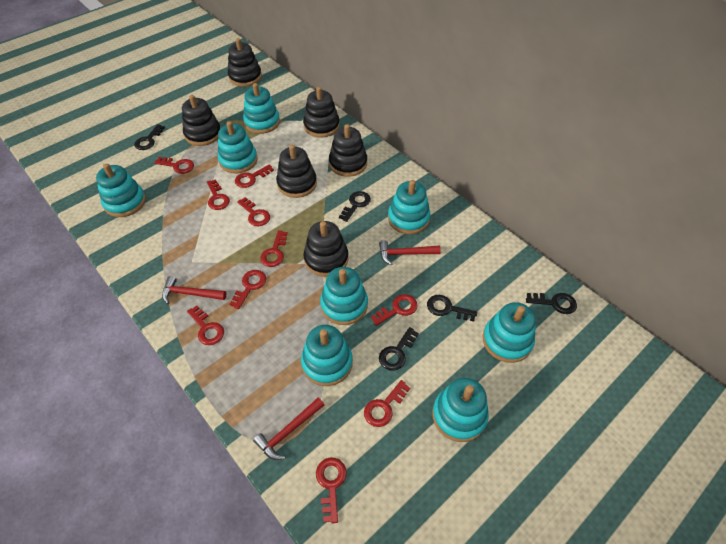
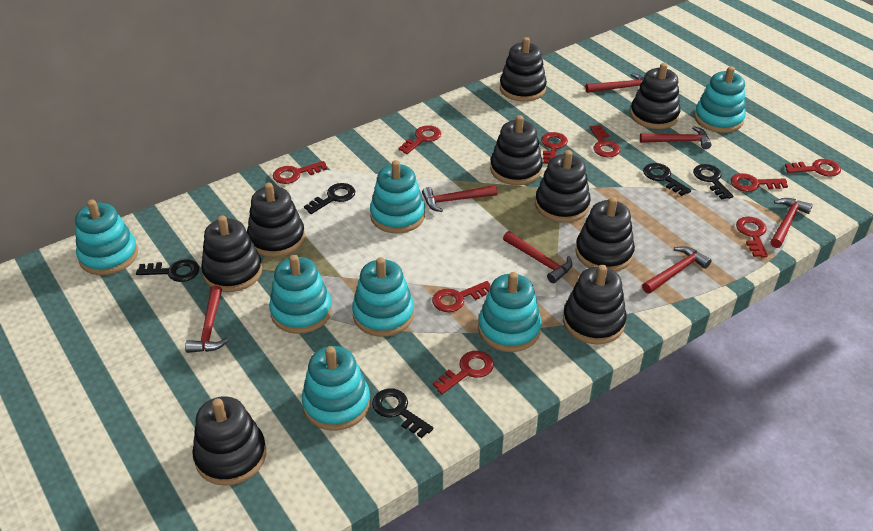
black stacking toy: 6 -> 9
red hammer: 3 -> 7
red key: 10 -> 9
turquoise stacking toy: 8 -> 7

